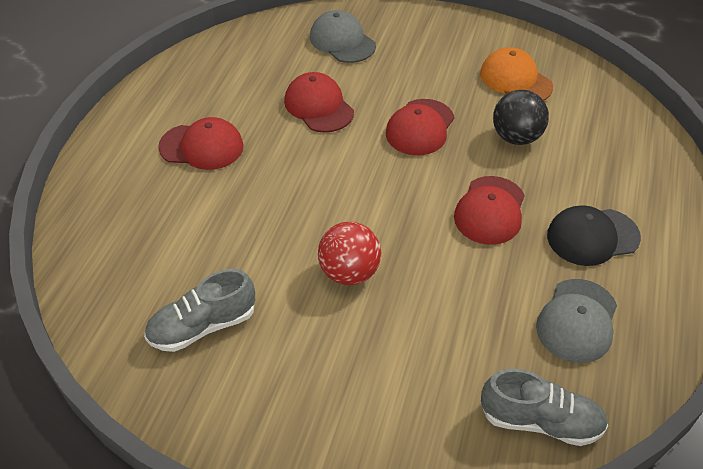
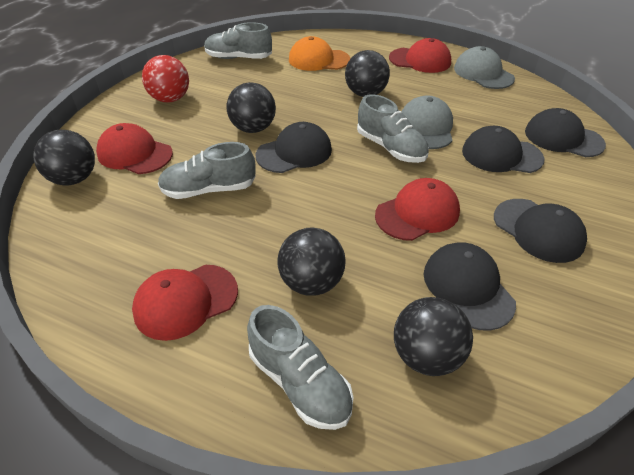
black ball: 1 -> 5
black cap: 1 -> 5
grey shoe: 2 -> 4

